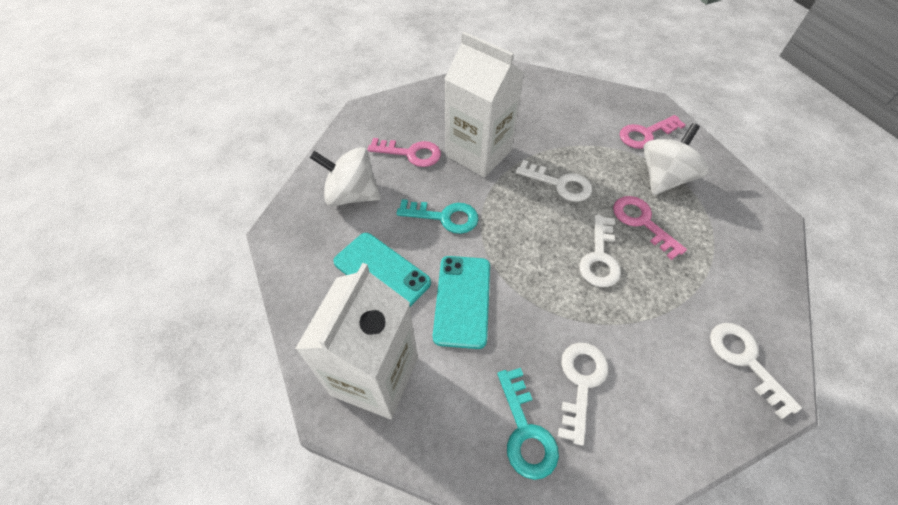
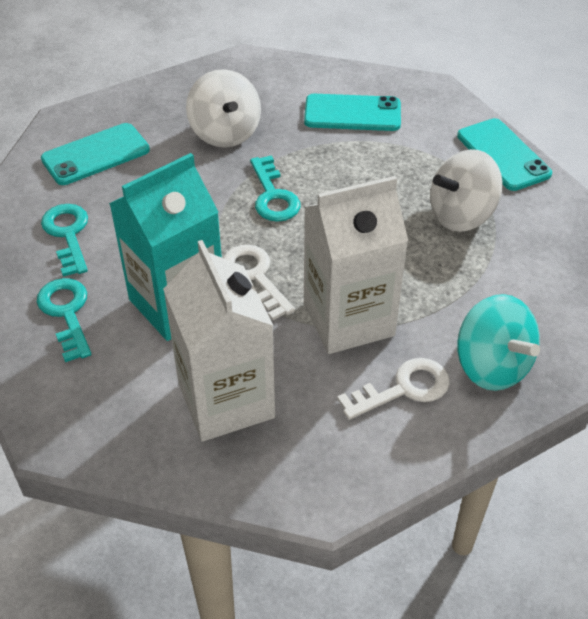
pink key: 3 -> 0
turquoise carton: 0 -> 1
turquoise key: 2 -> 3
turquoise phone: 2 -> 3
turquoise spinning top: 0 -> 1
white key: 4 -> 2

